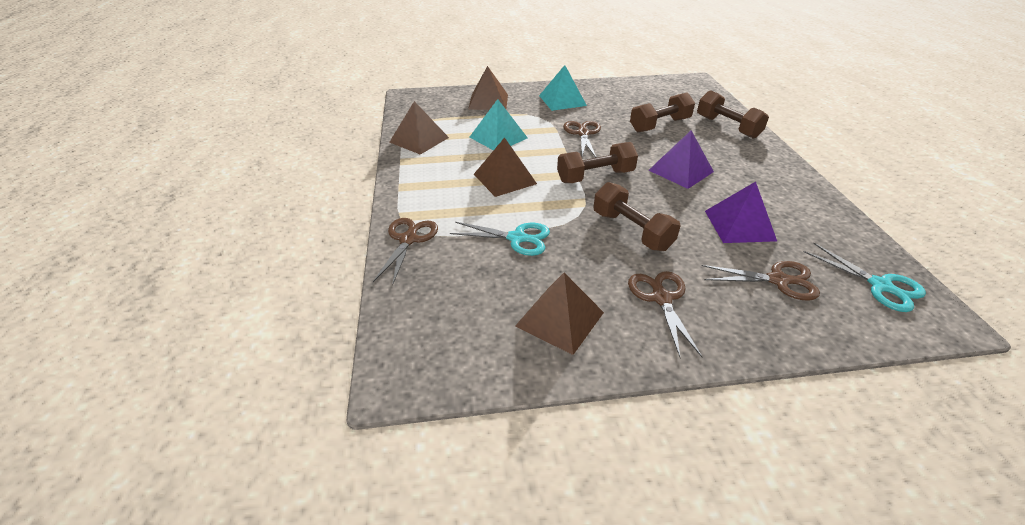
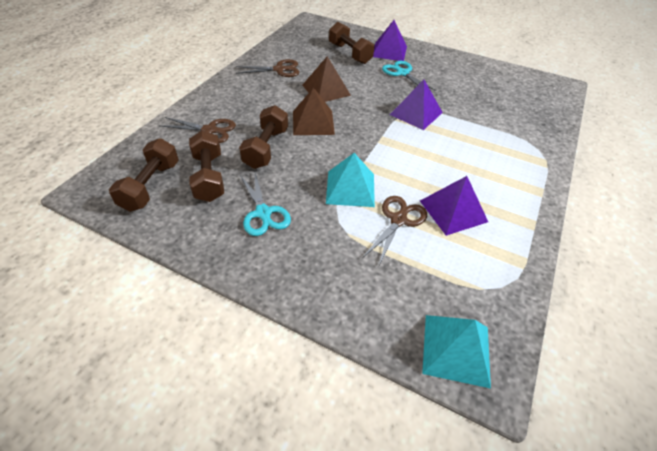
brown pyramid: 4 -> 2
brown scissors: 4 -> 3
purple pyramid: 2 -> 3

